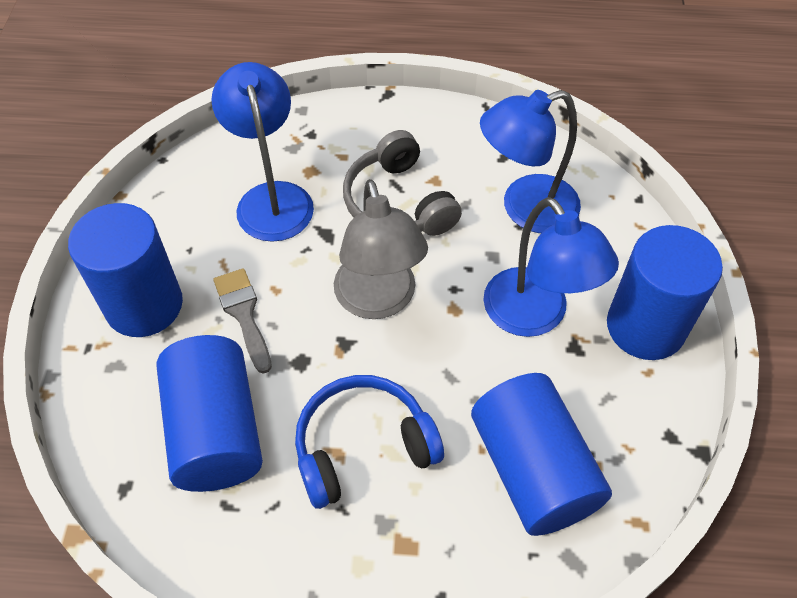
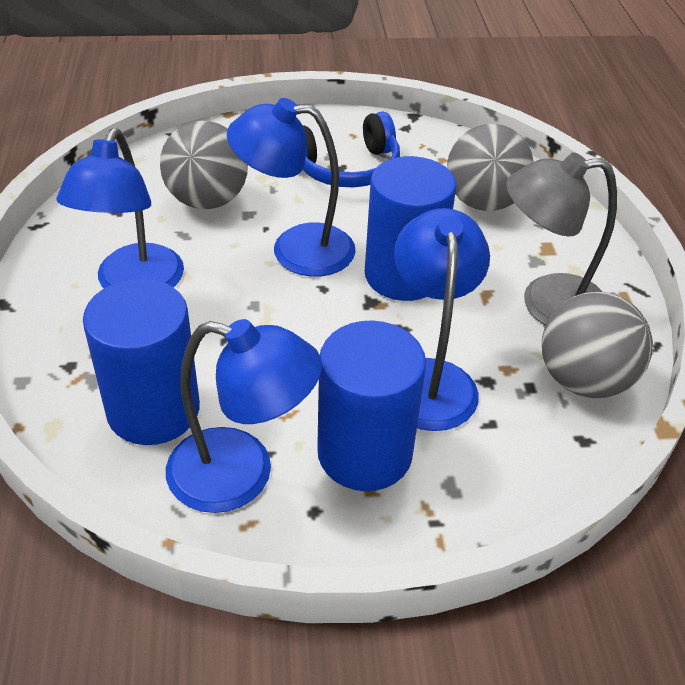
blue cylinder: 4 -> 3
blue lamp: 3 -> 4
grey ball: 0 -> 3
grey brush: 1 -> 0
grey headphones: 1 -> 0

